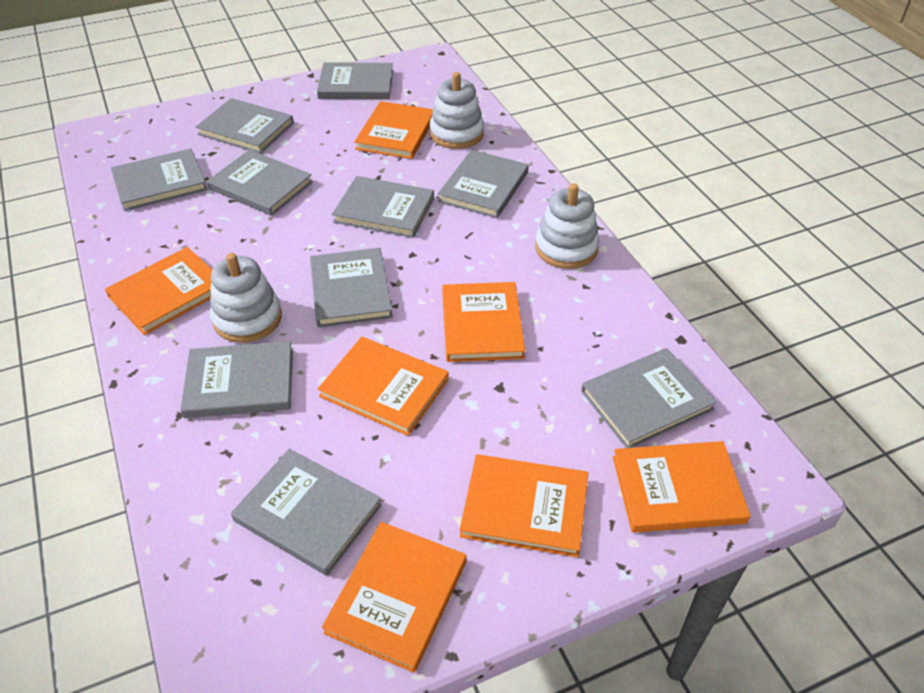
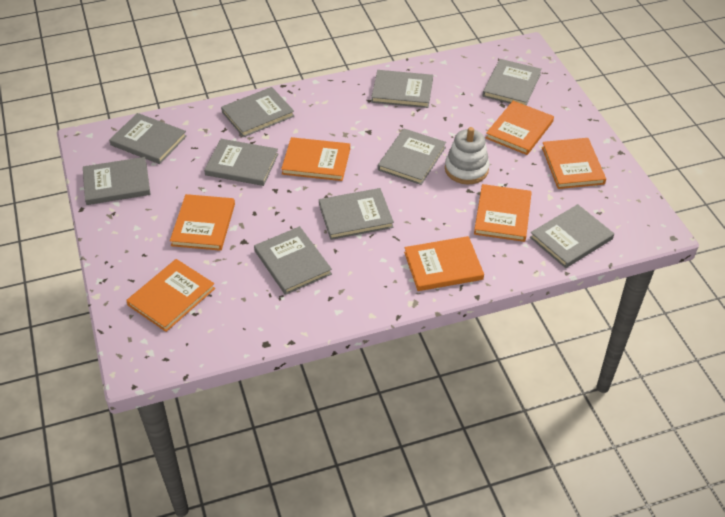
white stacking toy: 3 -> 1

